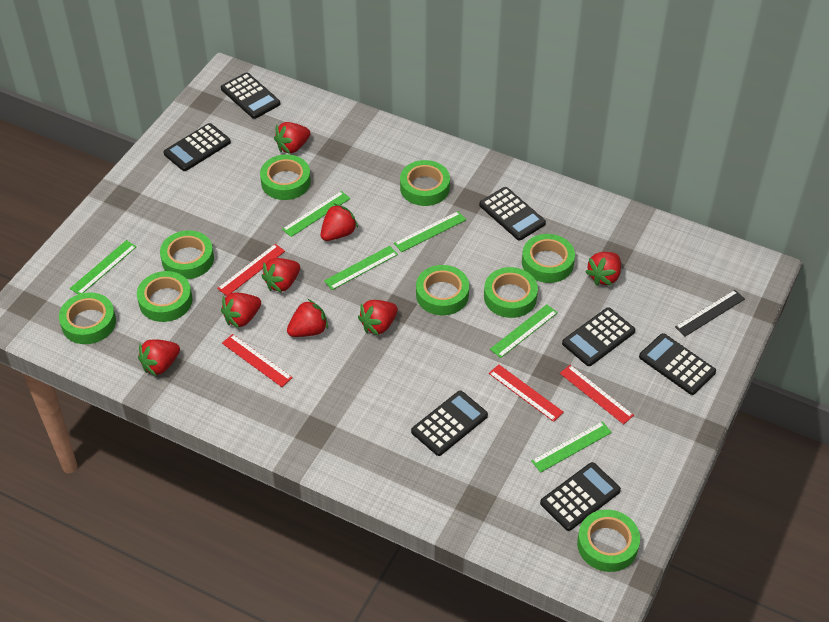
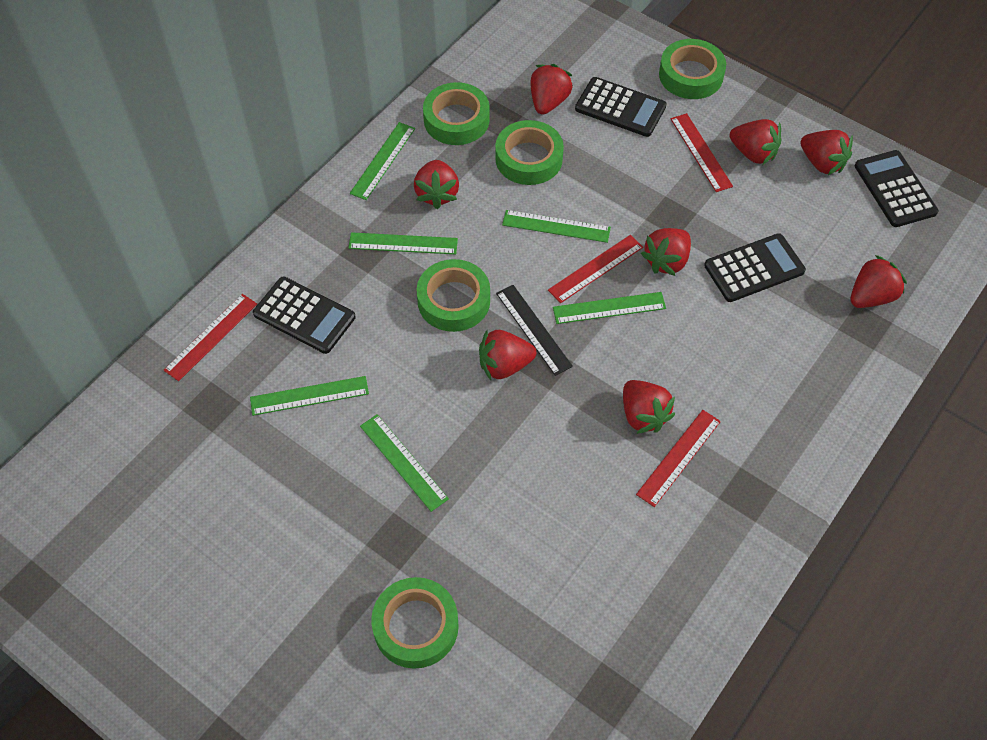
black calculator: 7 -> 4
green tape: 9 -> 5

